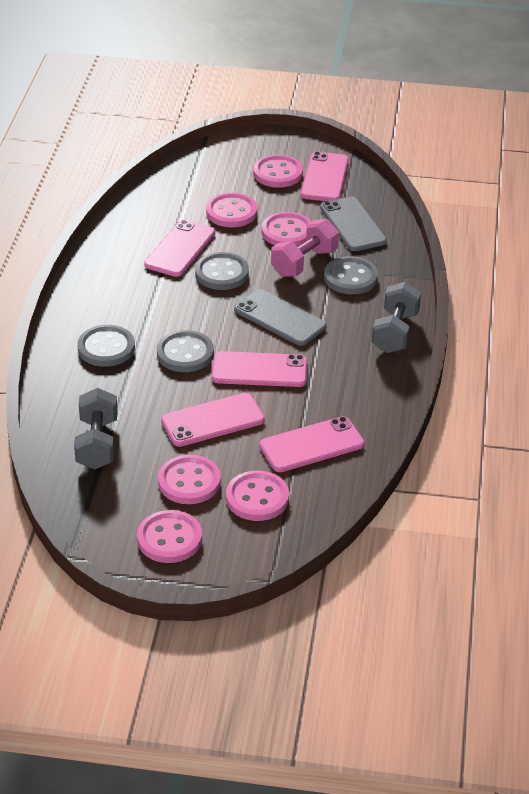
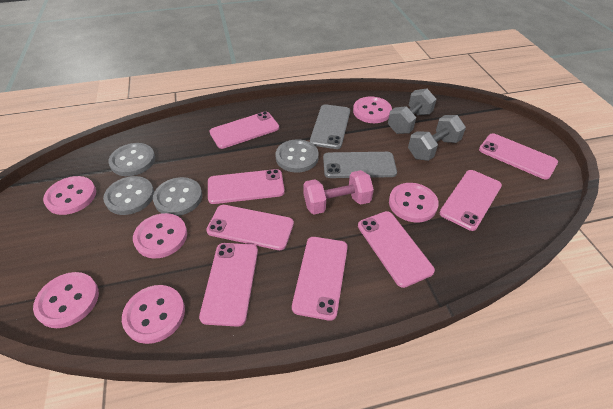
pink phone: 5 -> 8

